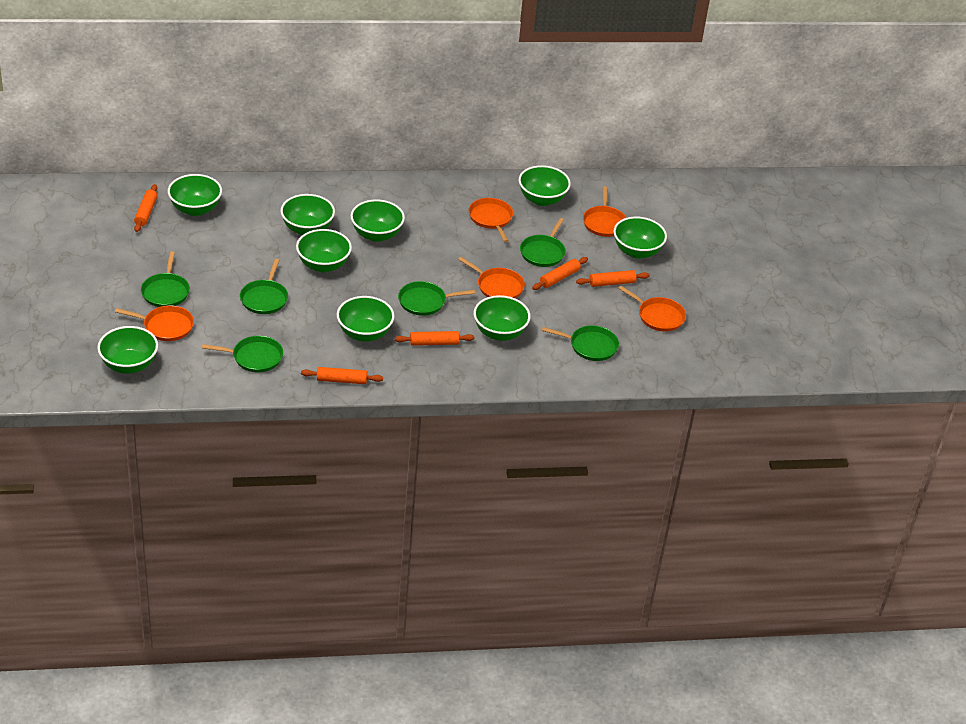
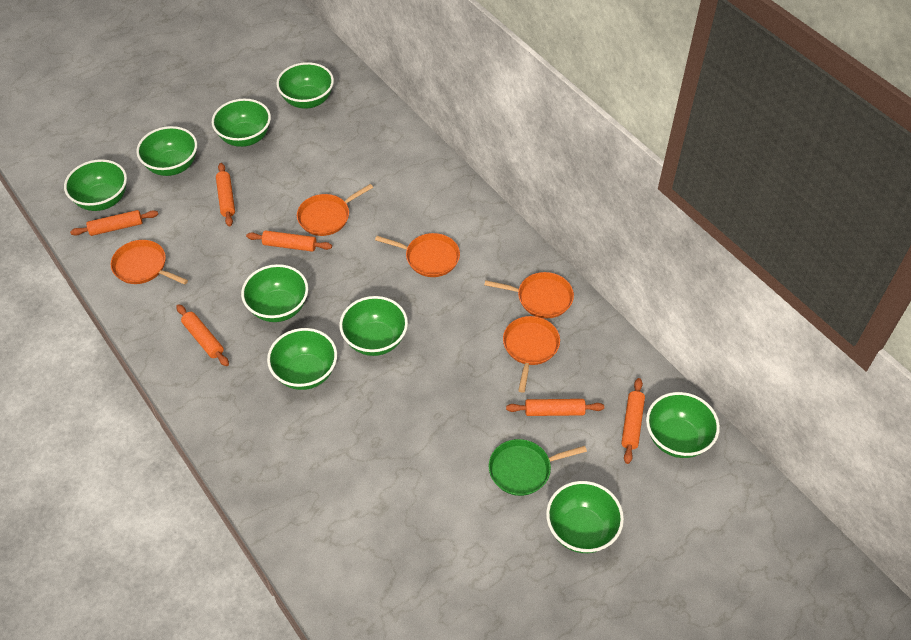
green pan: 6 -> 1
orange rolling pin: 5 -> 6

